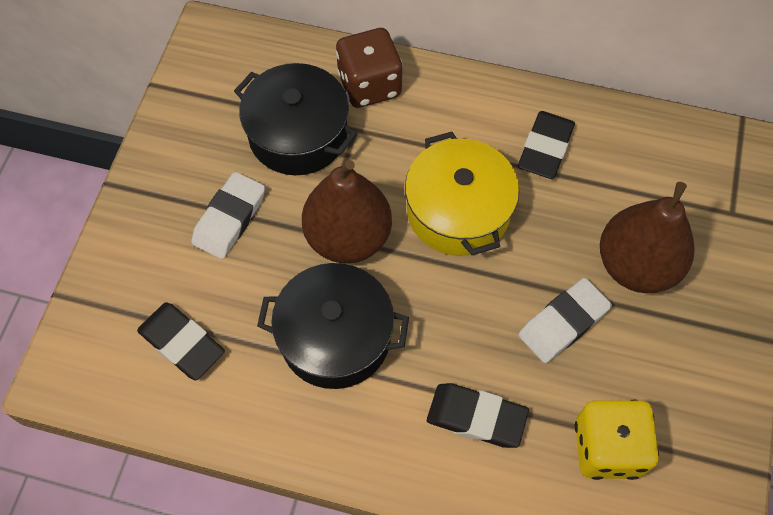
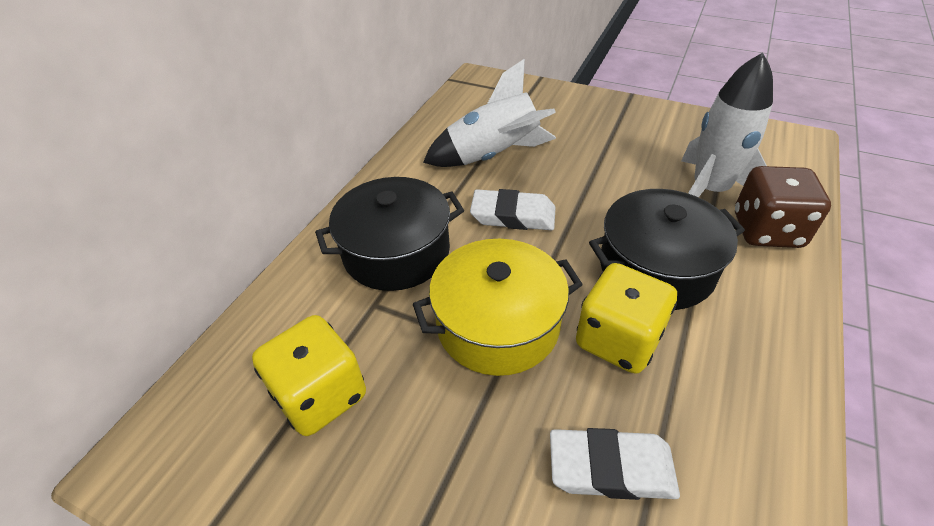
black eraser: 3 -> 0
brown pear: 2 -> 0
white rocket: 0 -> 2
yellow dice: 1 -> 2

